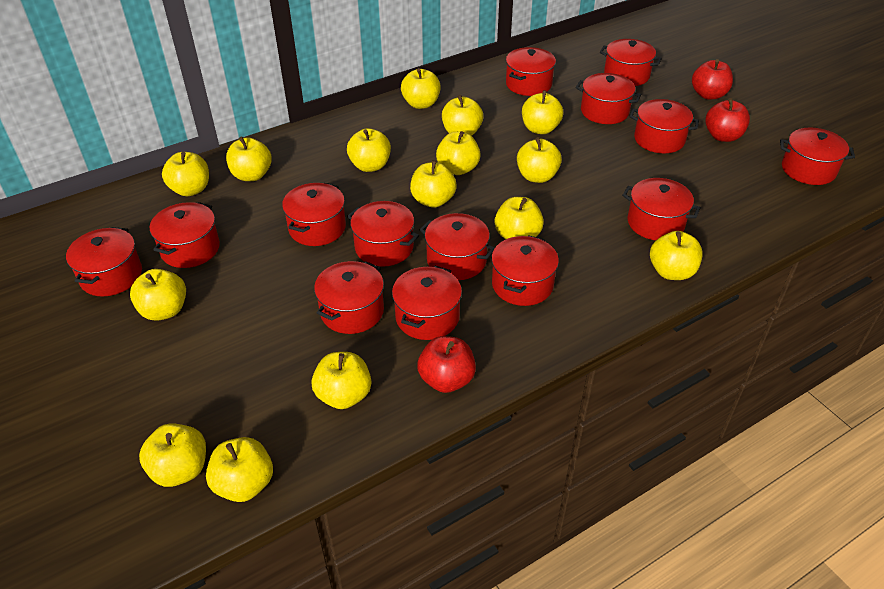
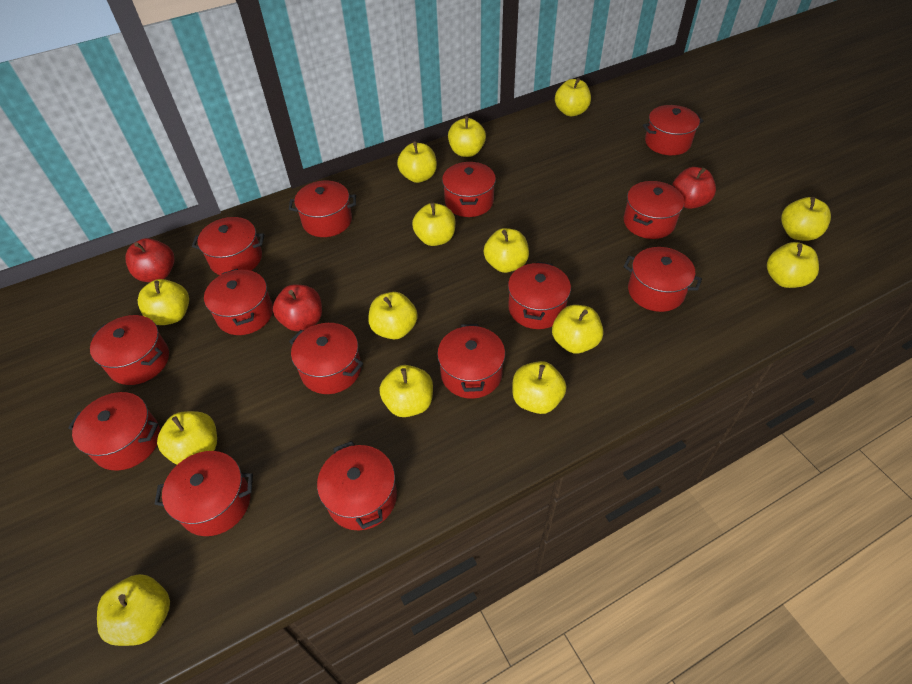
yellow apple: 15 -> 14

